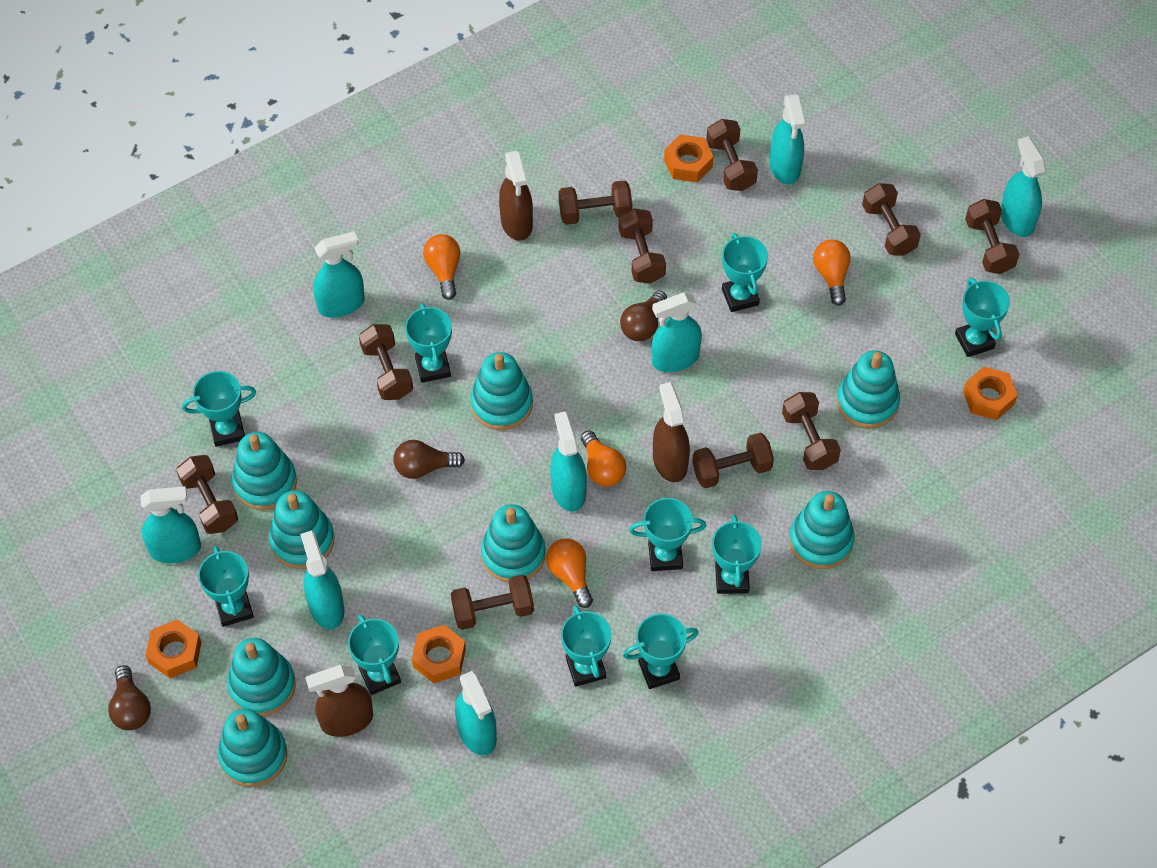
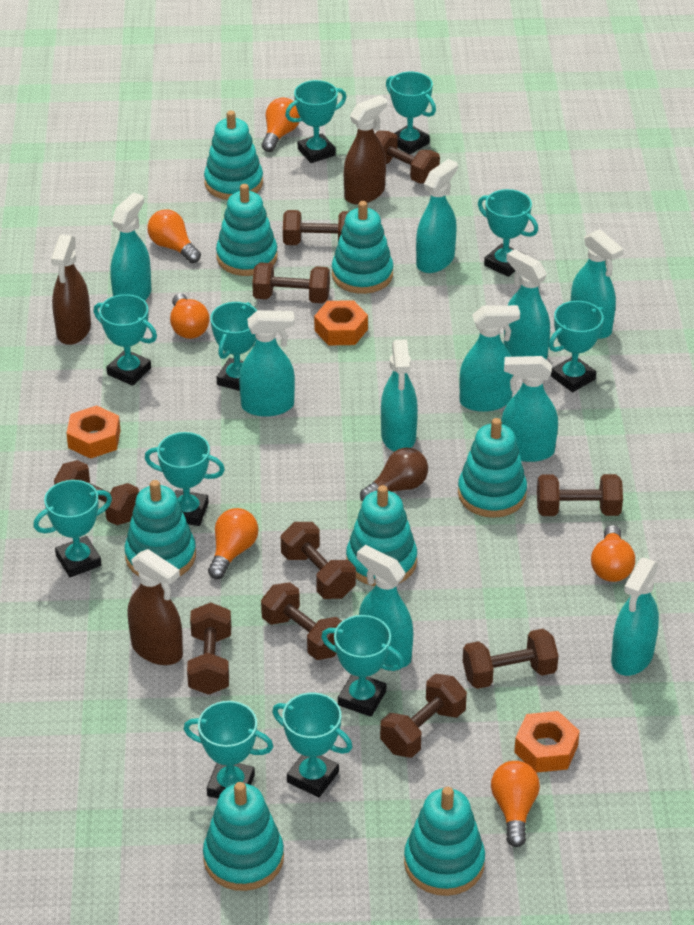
brown light bulb: 3 -> 1
orange light bulb: 4 -> 6
orange nut: 4 -> 3
turquoise spray bottle: 8 -> 10
turquoise trophy: 10 -> 11

